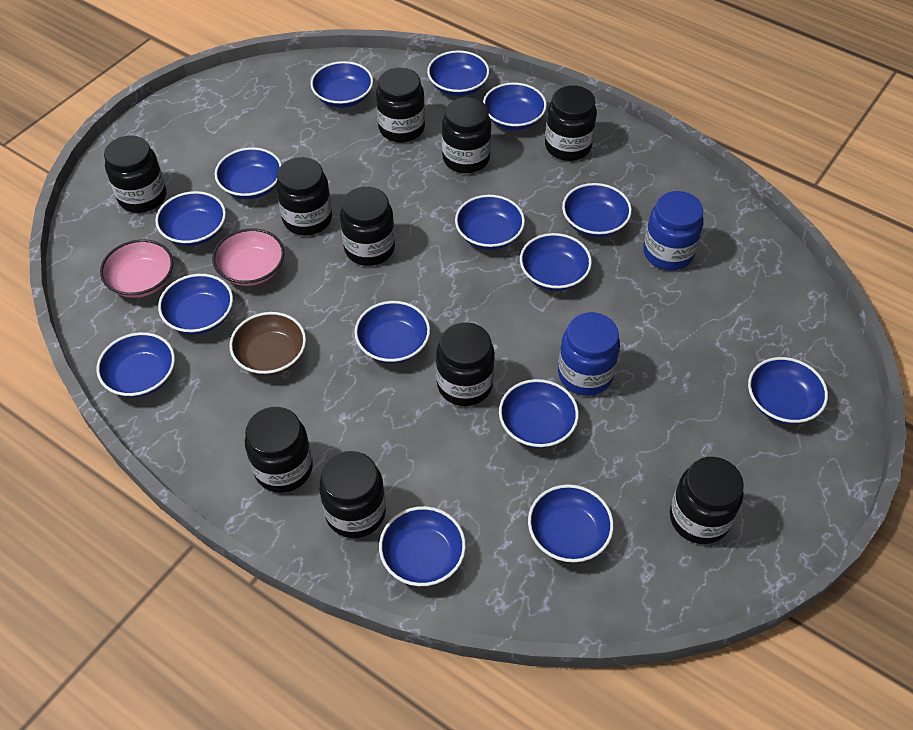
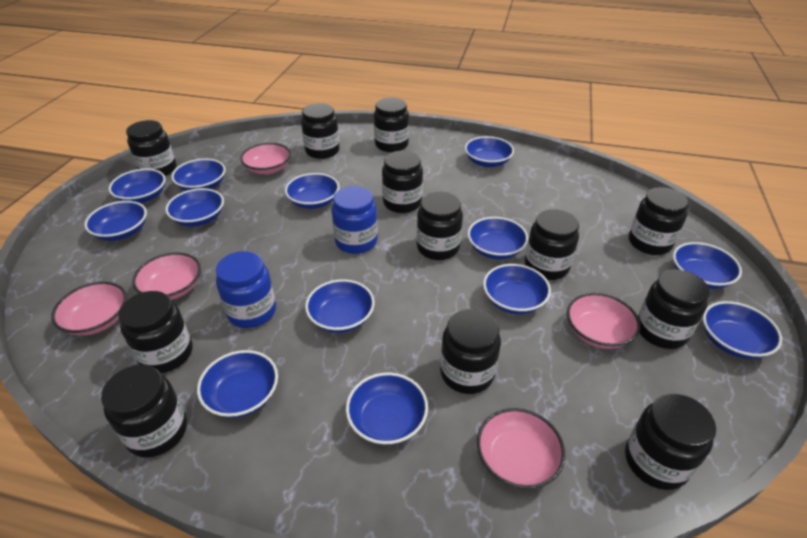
black jar: 10 -> 12
blue bowl: 15 -> 13
brown bowl: 1 -> 0
pink bowl: 2 -> 5

